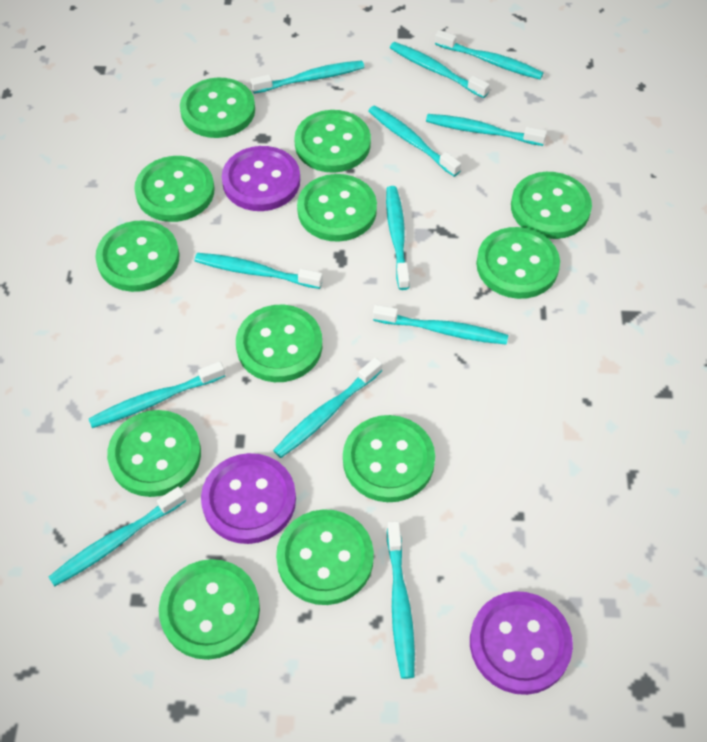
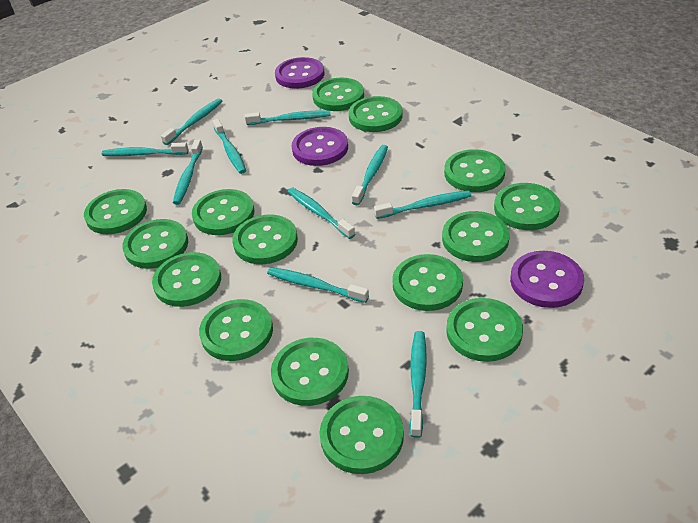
green button: 12 -> 15
turquoise toothbrush: 12 -> 10

